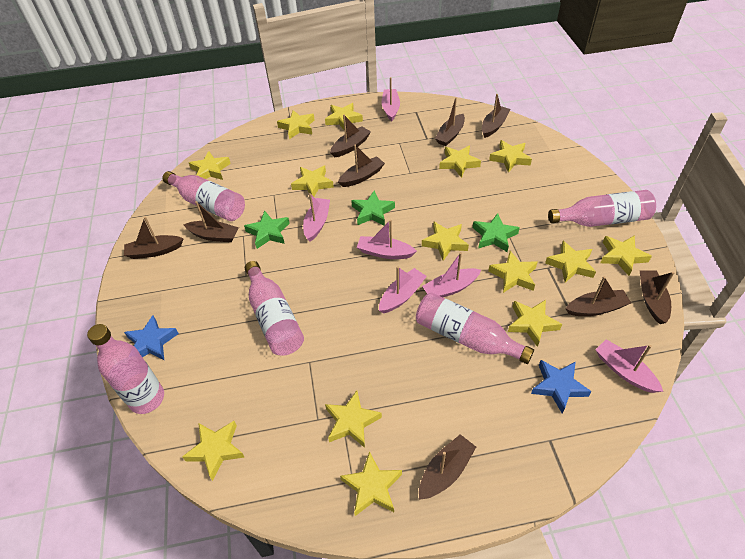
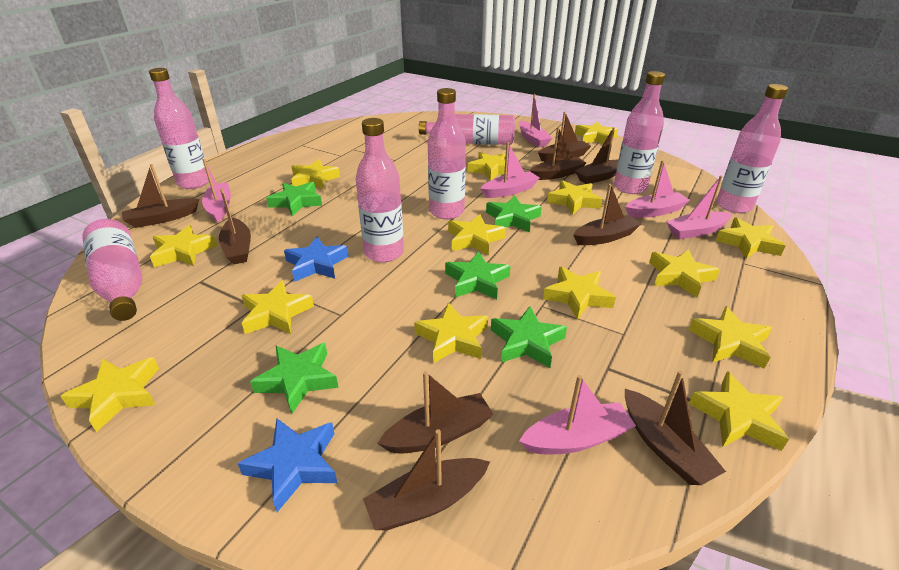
green star: 3 -> 5
pink bottle: 5 -> 7

